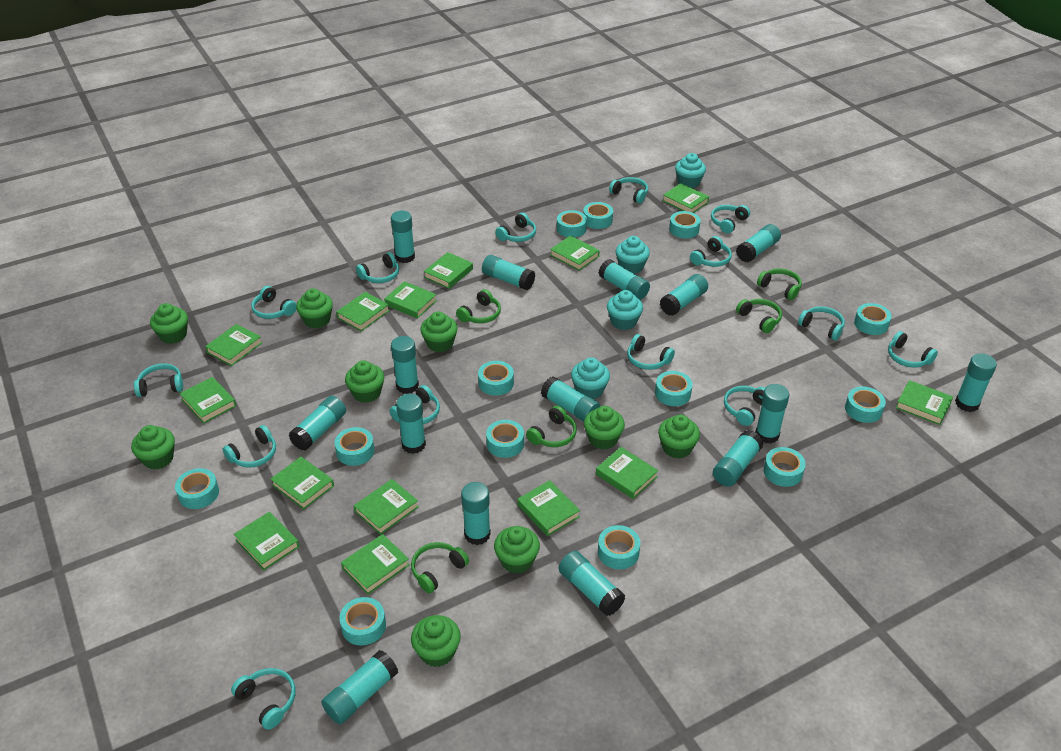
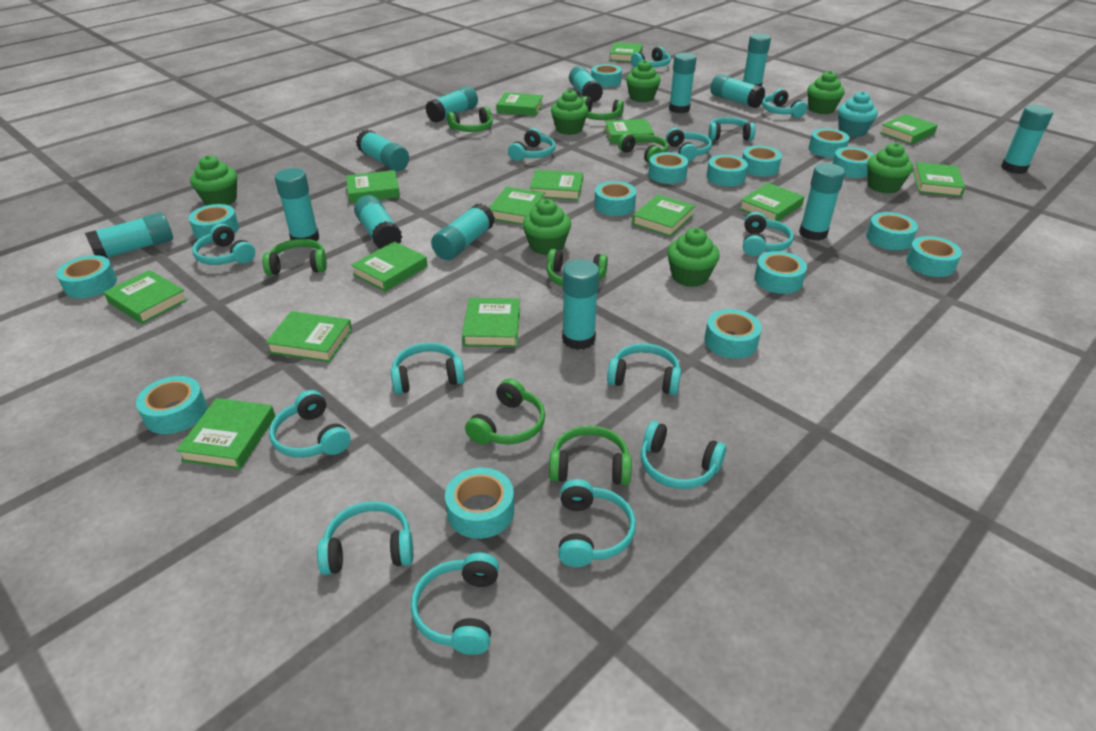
green book: 14 -> 15
green cupcake: 9 -> 7
green headphones: 5 -> 7
turquoise cupcake: 4 -> 1
turquoise glue stick: 15 -> 13
turquoise tape: 13 -> 15

